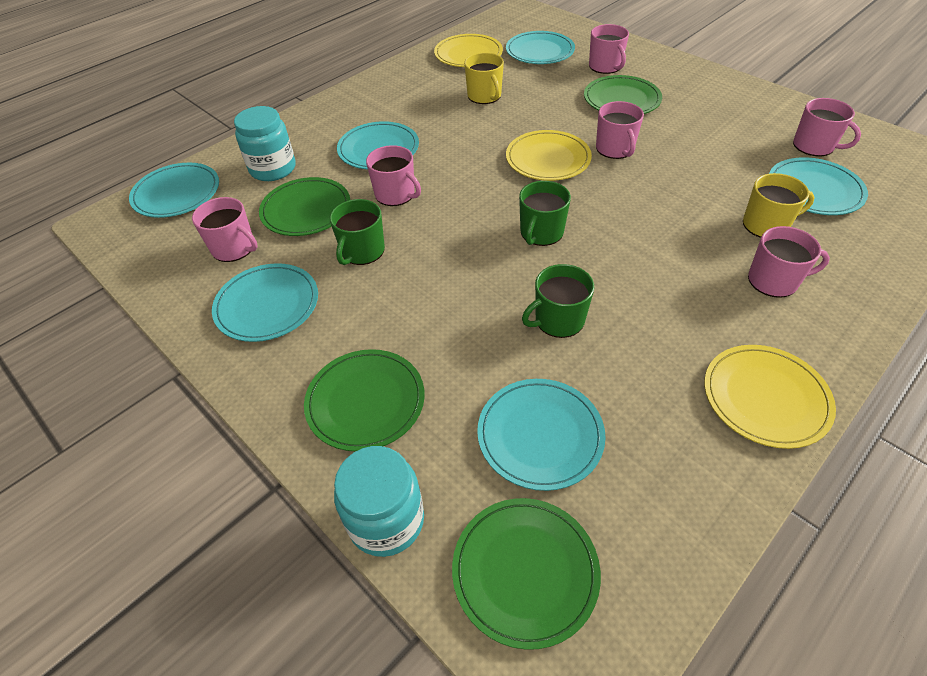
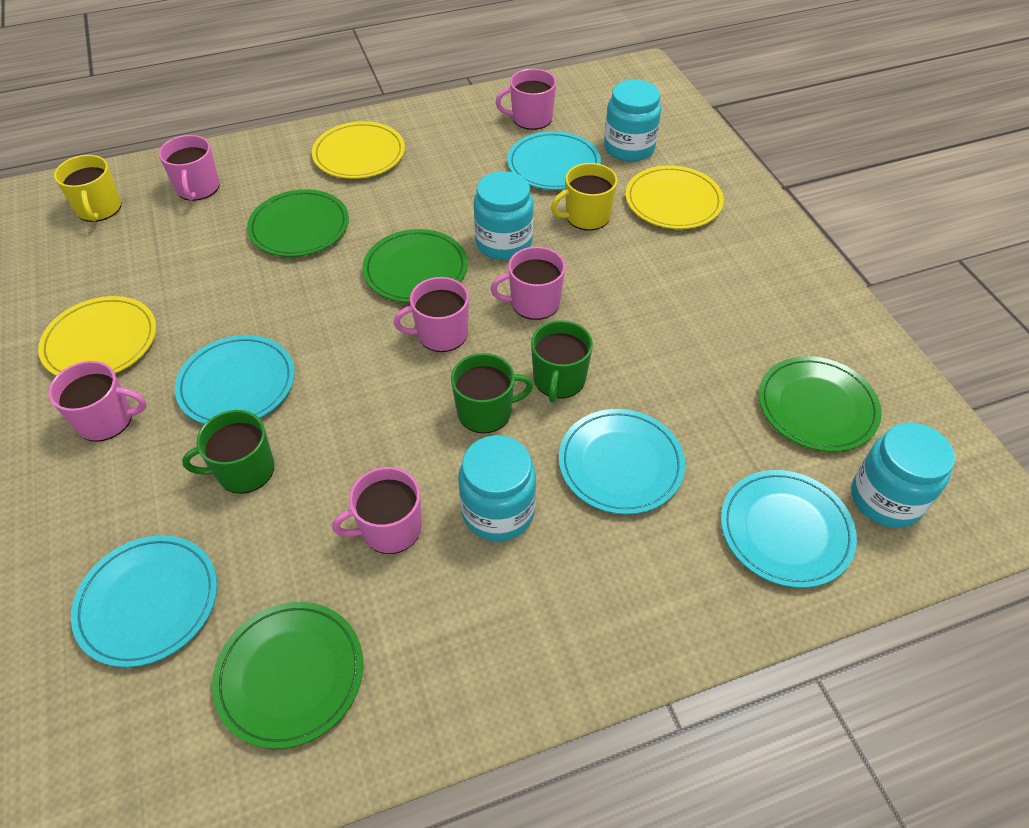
turquoise jar: 2 -> 4
turquoise plate: 6 -> 5

